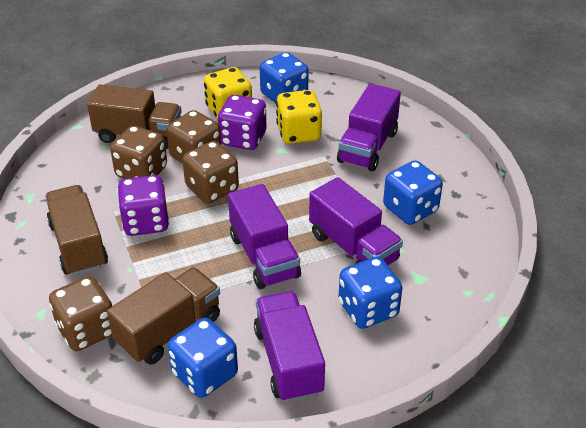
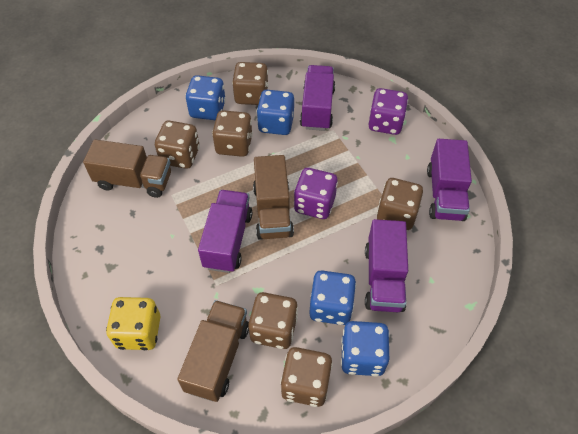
brown dice: 4 -> 6
yellow dice: 2 -> 1

